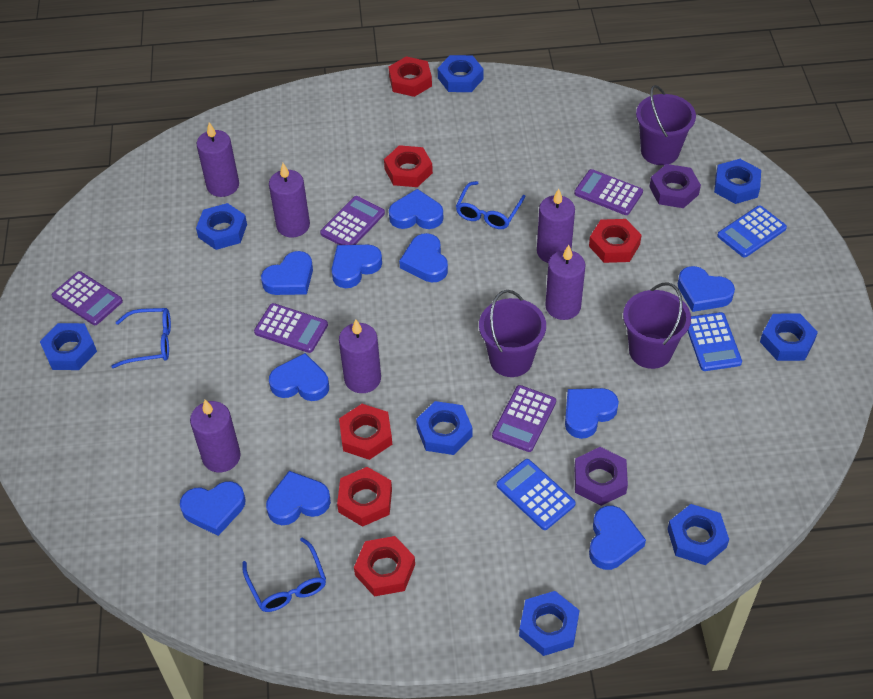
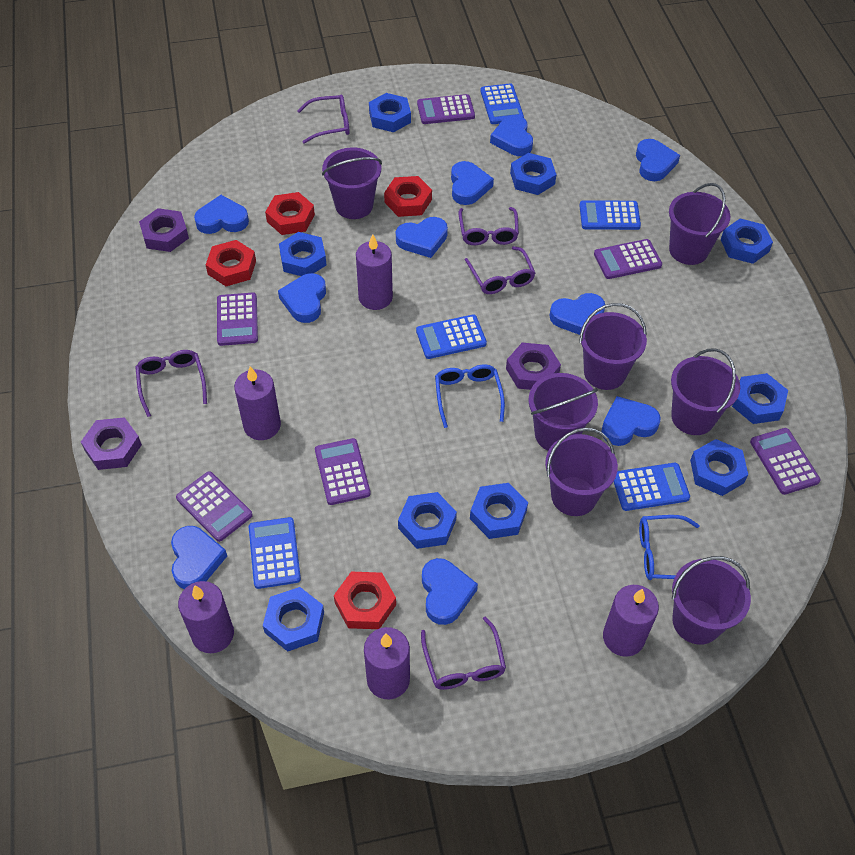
blue calculator: 3 -> 5
blue glasses: 3 -> 2
blue nut: 8 -> 9
purple bucket: 3 -> 7
purple calculator: 5 -> 6
purple candle: 6 -> 5
purple glasses: 0 -> 5
purple nut: 2 -> 3
red nut: 6 -> 4

